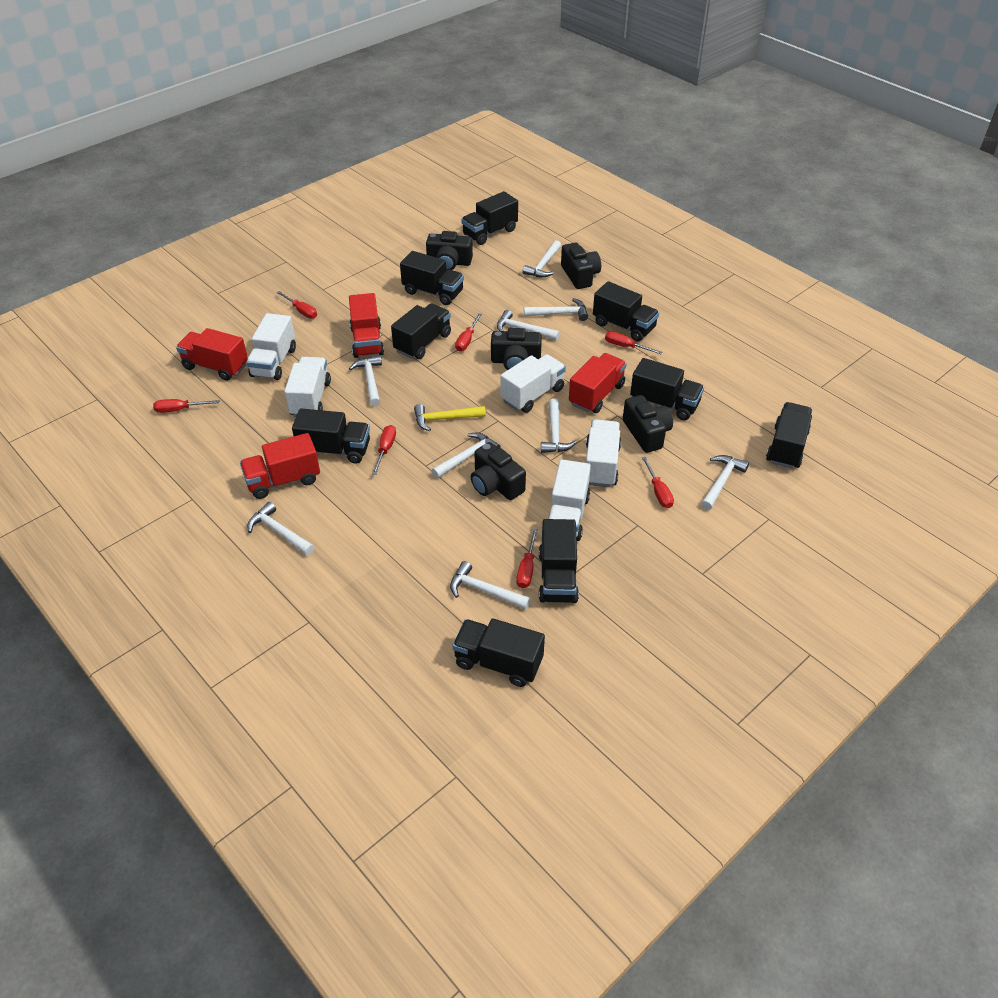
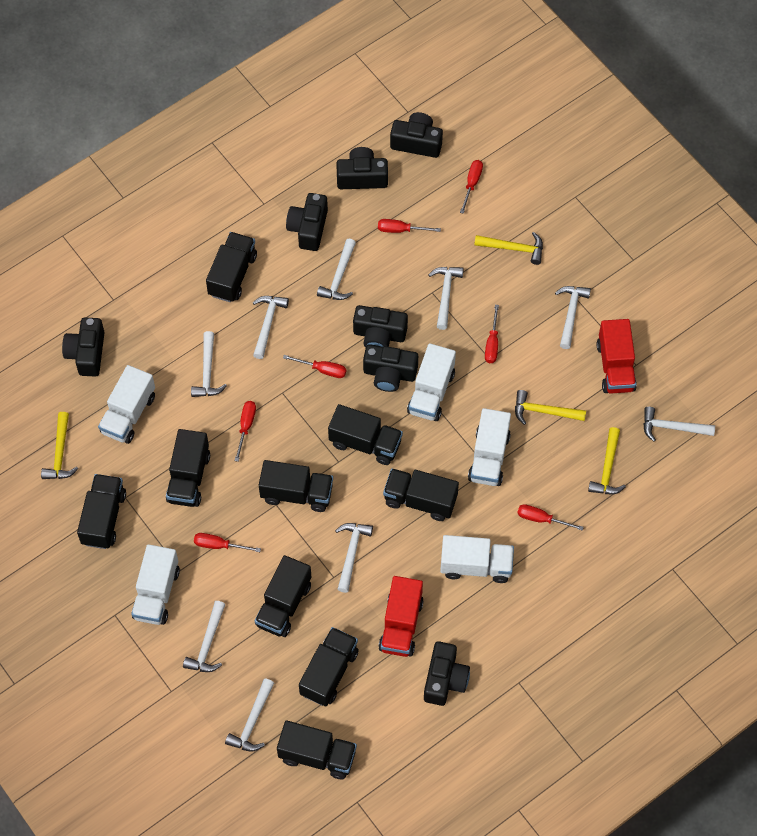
black camera: 5 -> 7
red truck: 4 -> 2
yellow hammer: 1 -> 4

